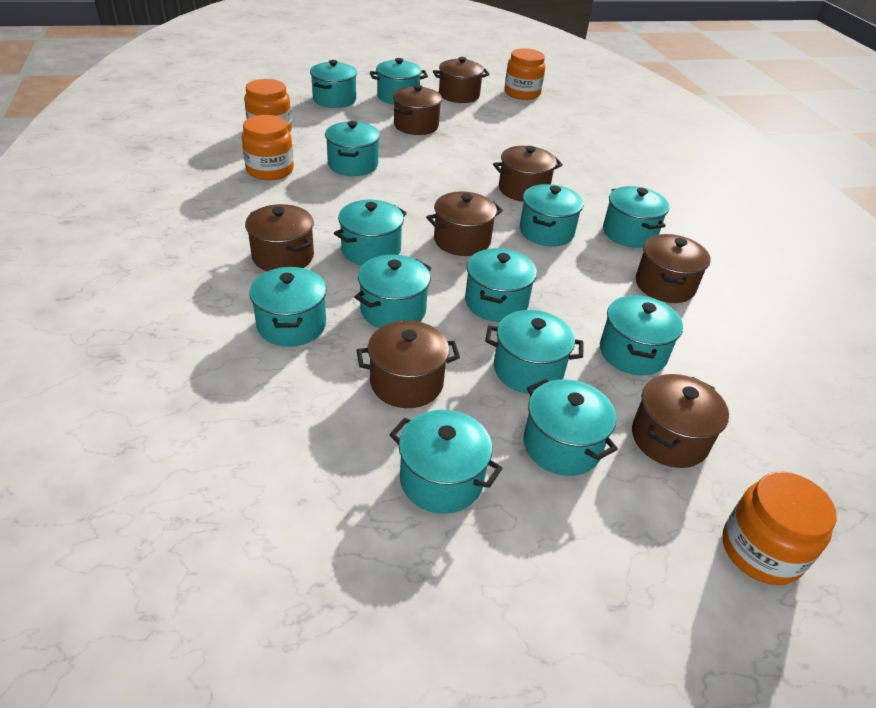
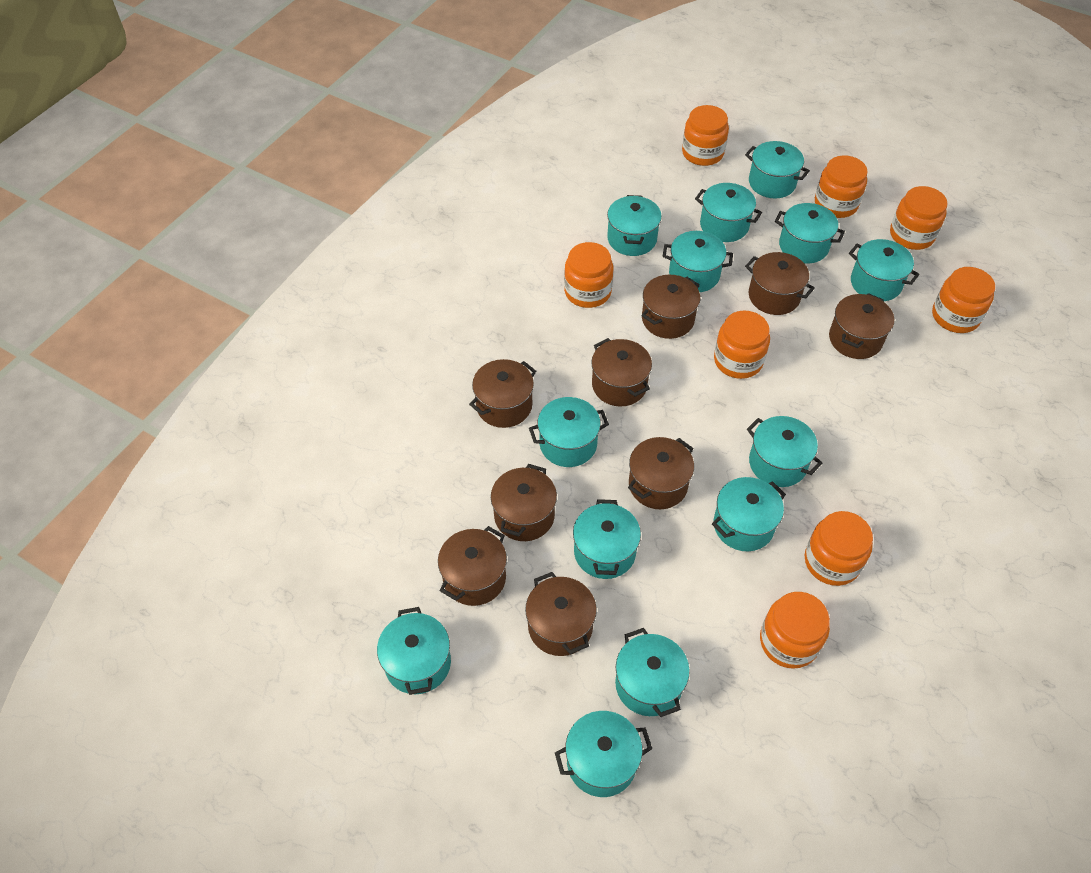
brown pot: 8 -> 9
orange jar: 4 -> 8

